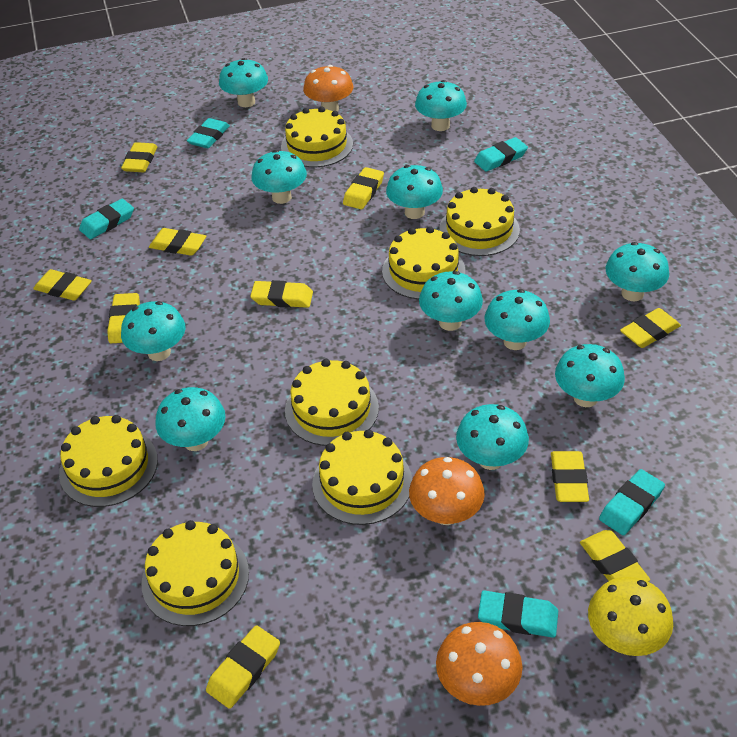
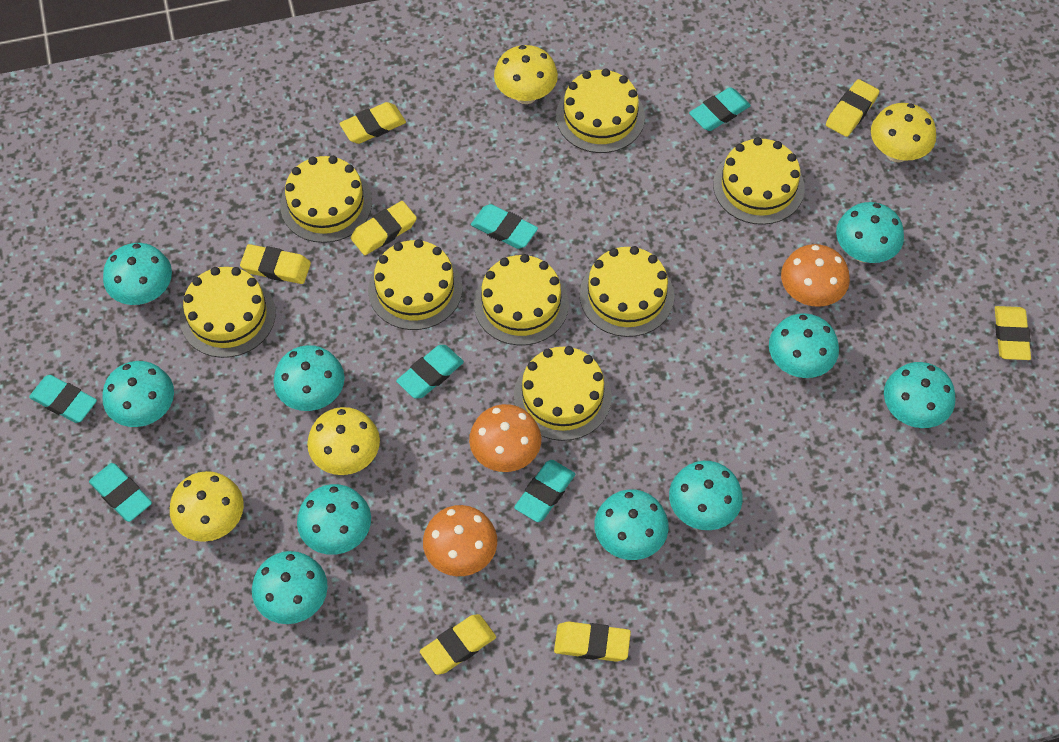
turquoise eraser: 5 -> 6
turquoise mushroom: 11 -> 10
yellow cake: 7 -> 8
yellow eraser: 10 -> 7
yellow mushroom: 1 -> 4

